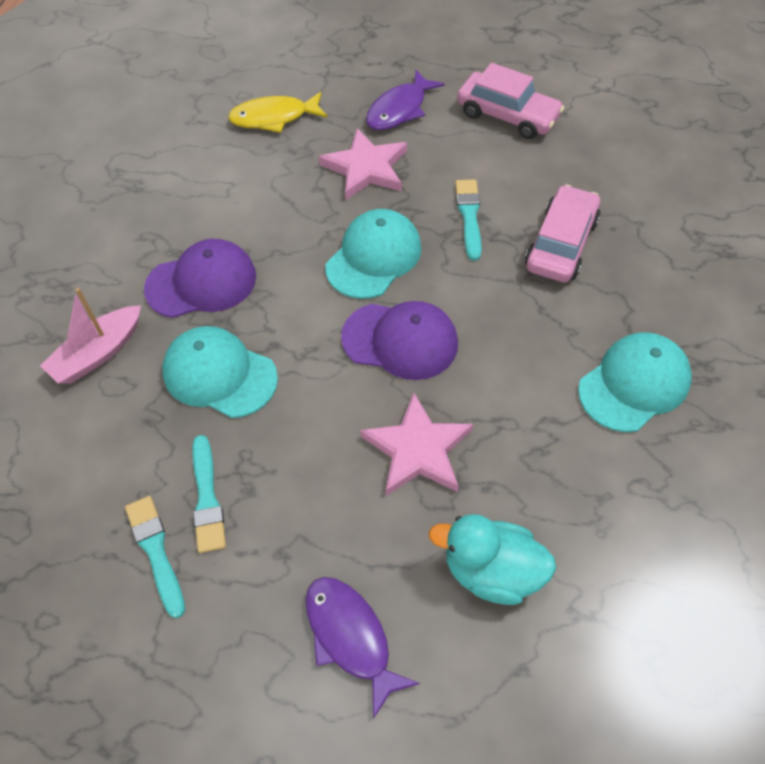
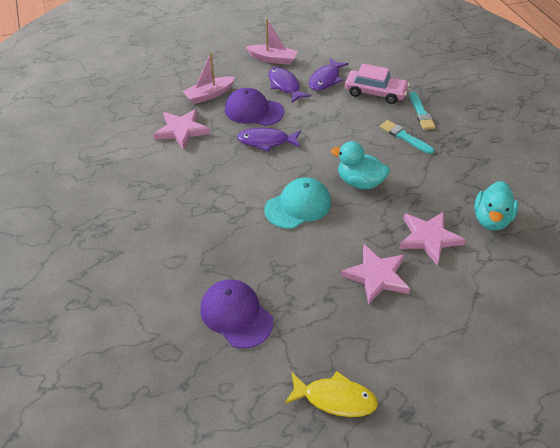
pink boat: 1 -> 2
pink car: 2 -> 1
pink star: 2 -> 3
purple fish: 2 -> 3
turquoise brush: 3 -> 2
turquoise cap: 3 -> 1
turquoise duck: 1 -> 2

